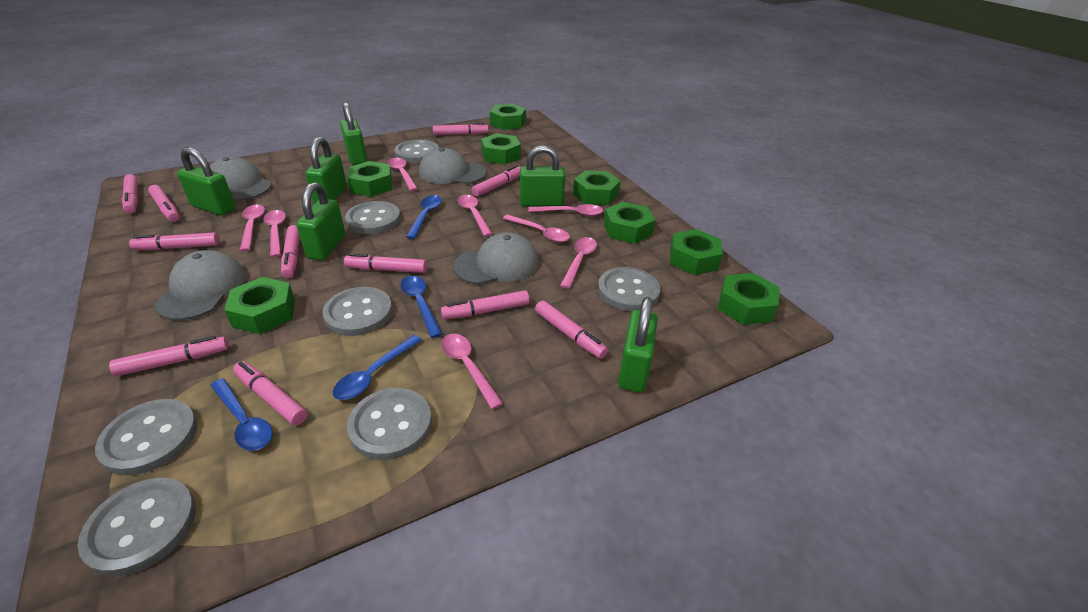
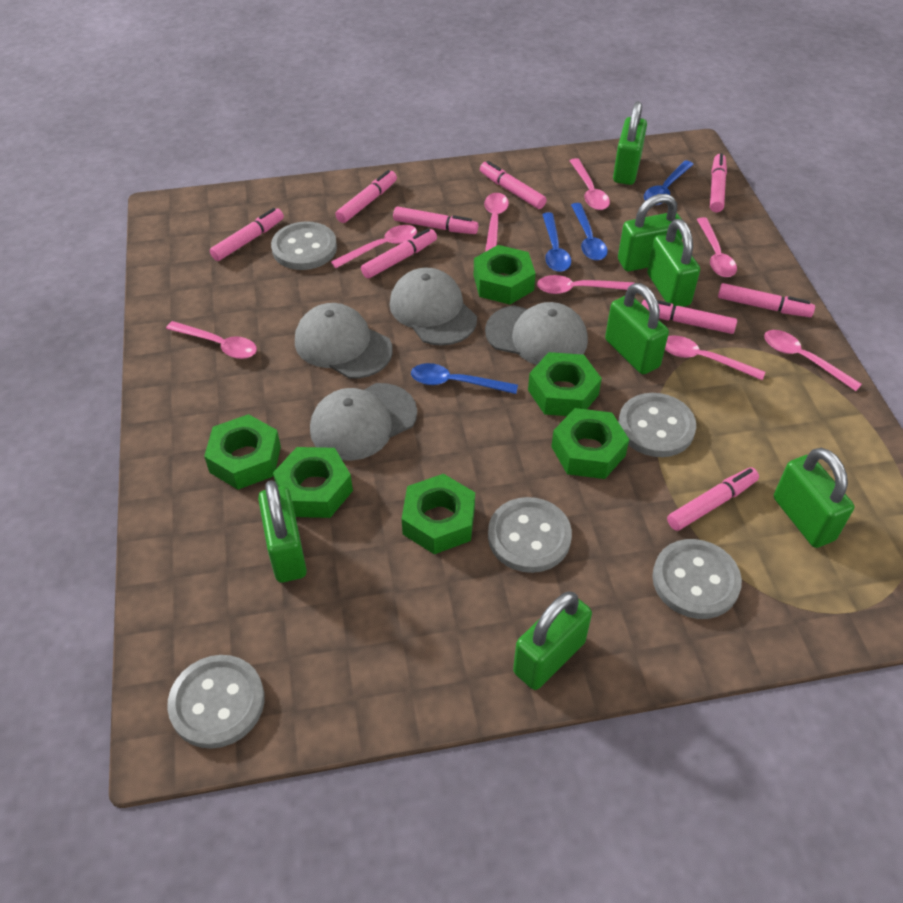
green nut: 8 -> 6
green padlock: 6 -> 7
grey button: 7 -> 5
pink marker: 11 -> 9

